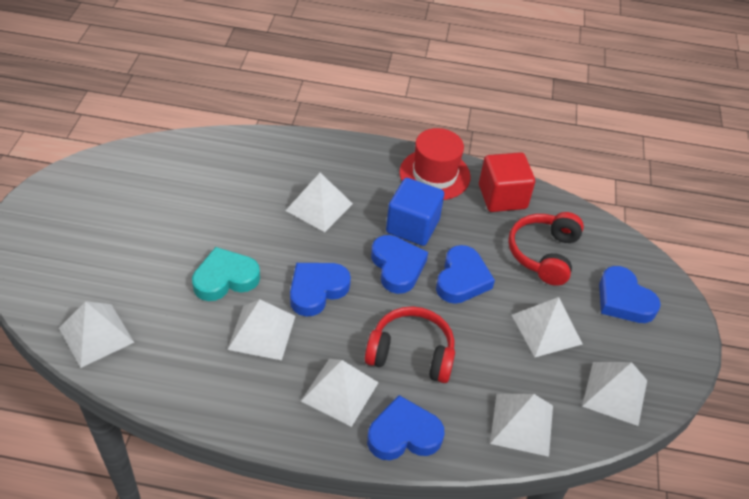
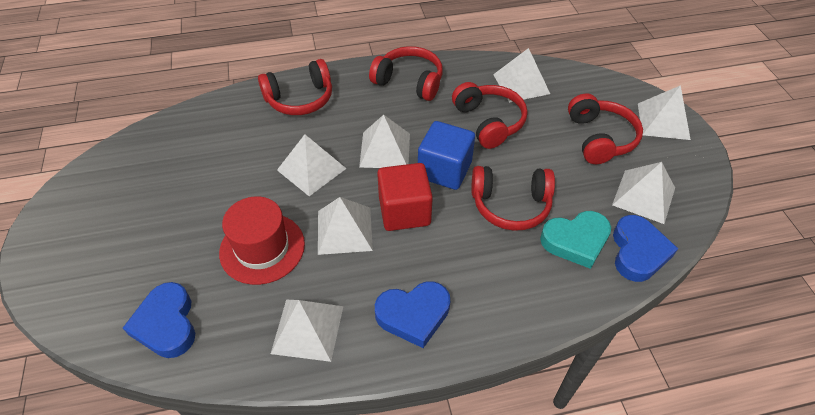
blue heart: 5 -> 3
red headphones: 2 -> 5

